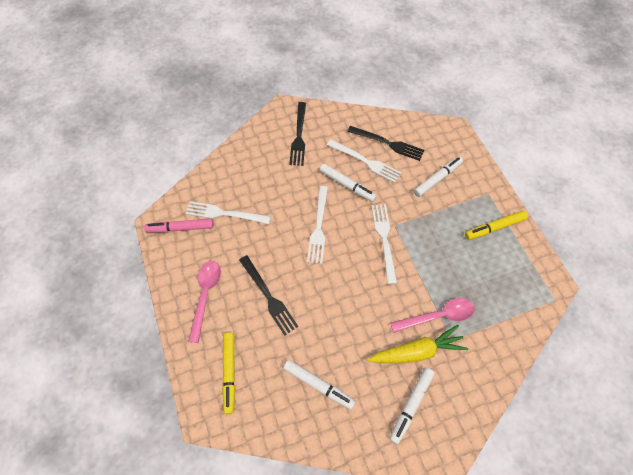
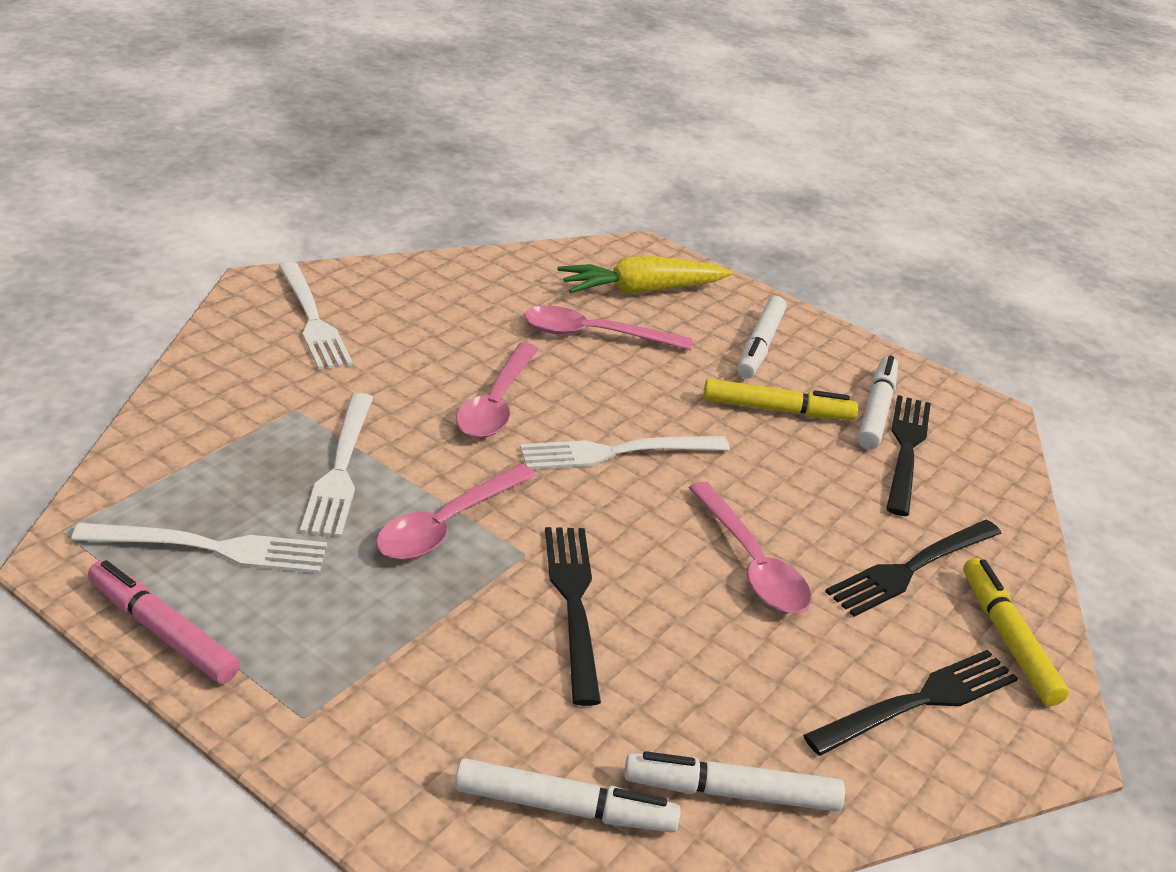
black fork: 3 -> 4
pink spoon: 2 -> 4

